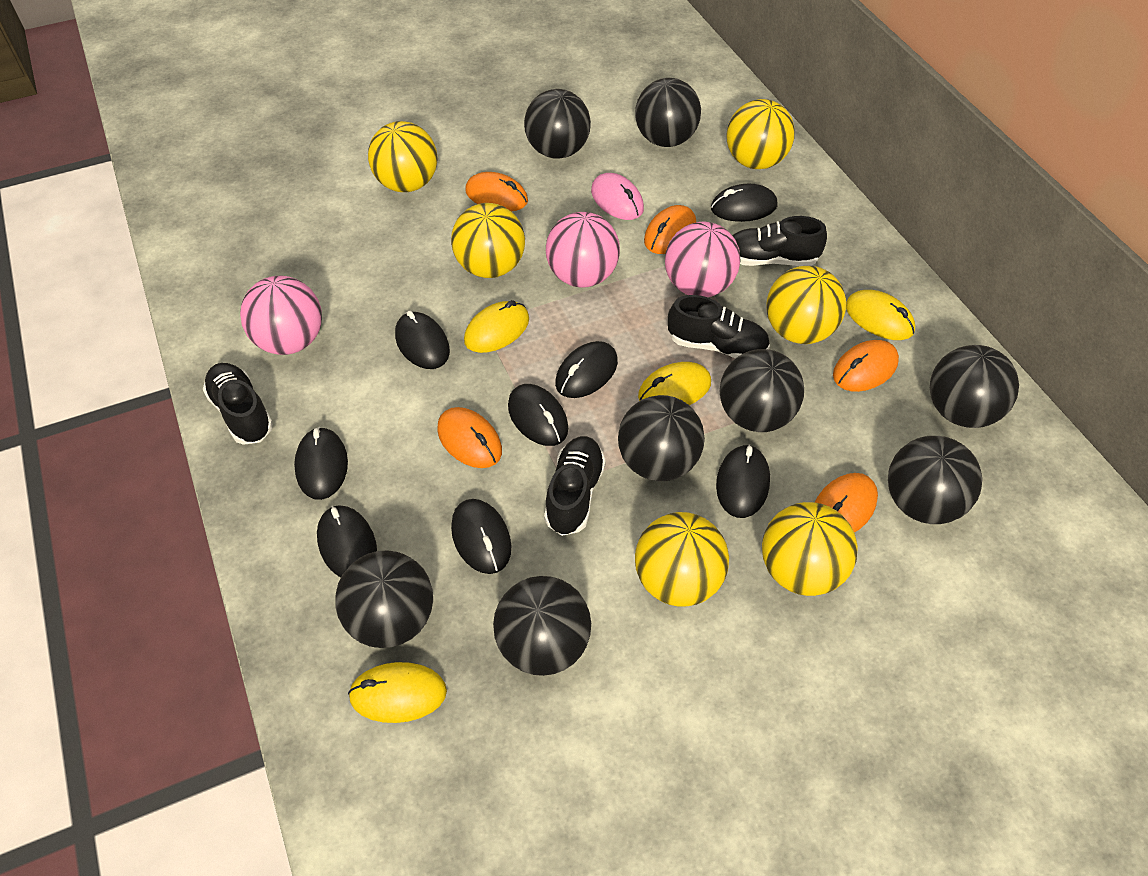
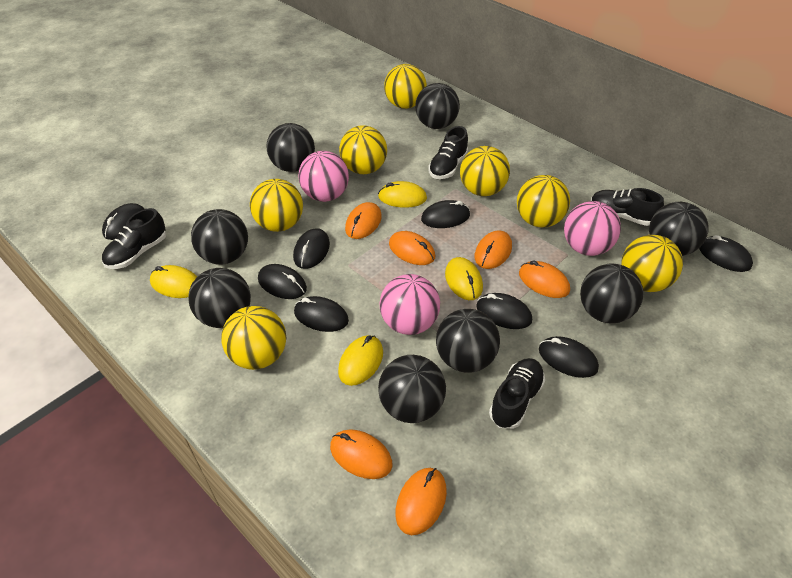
orange mouse: 5 -> 6
pink mouse: 1 -> 0
yellow ball: 6 -> 7

